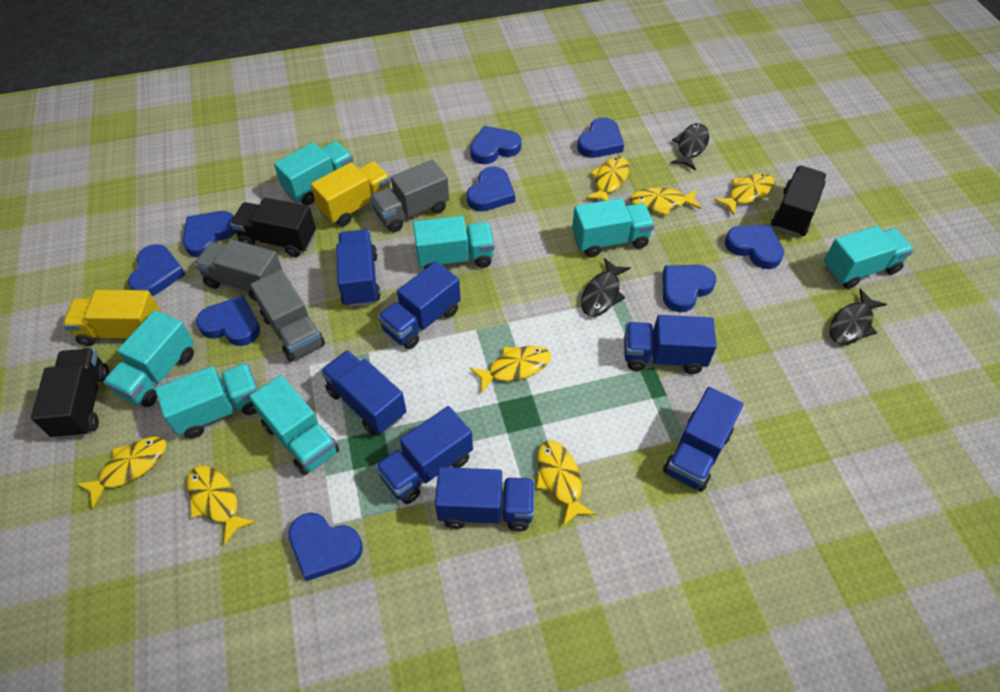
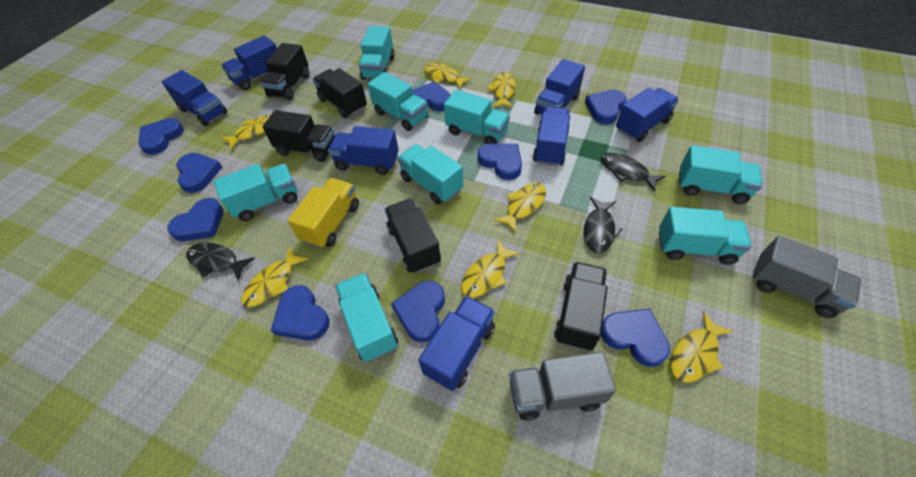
black truck: 3 -> 5
grey truck: 3 -> 2
turquoise truck: 7 -> 8
yellow truck: 2 -> 1

